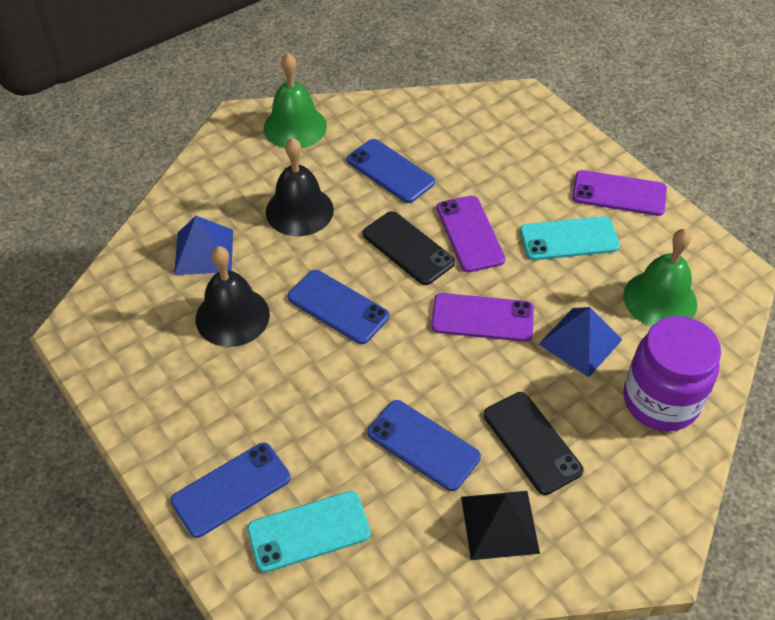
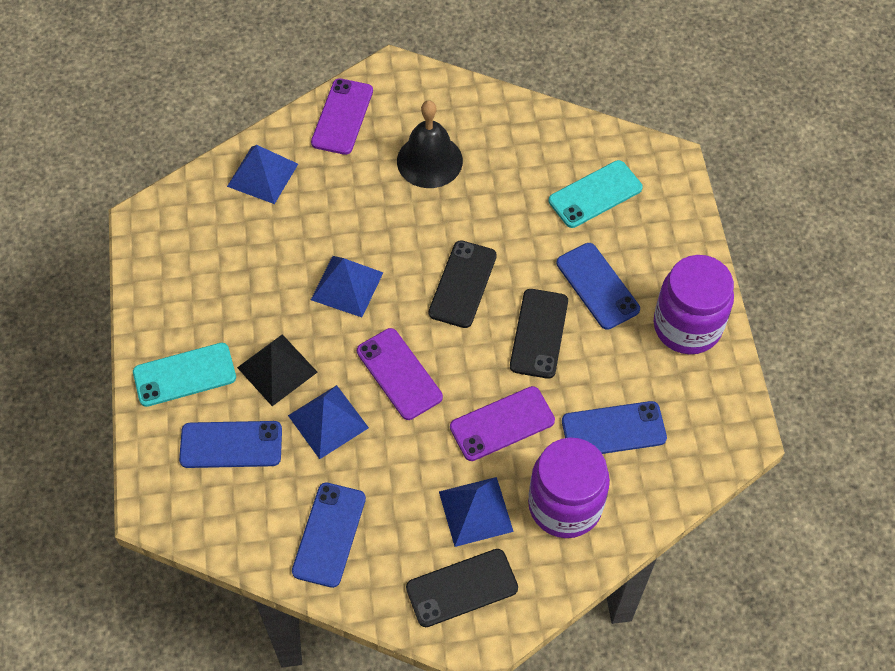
black bell: 2 -> 1
black phone: 2 -> 3
blue pyramid: 2 -> 4
green bell: 2 -> 0
purple jar: 1 -> 2

